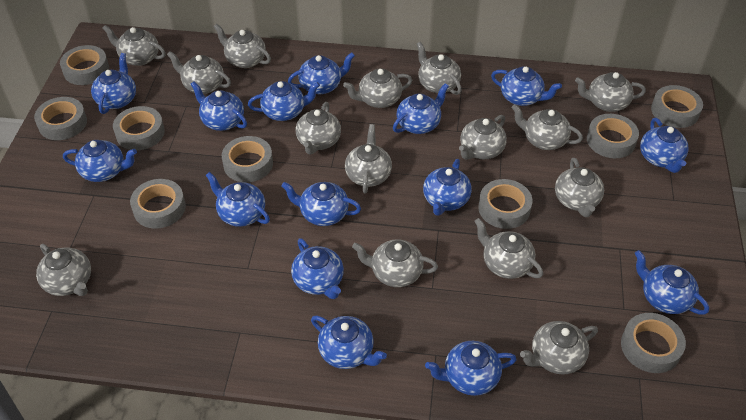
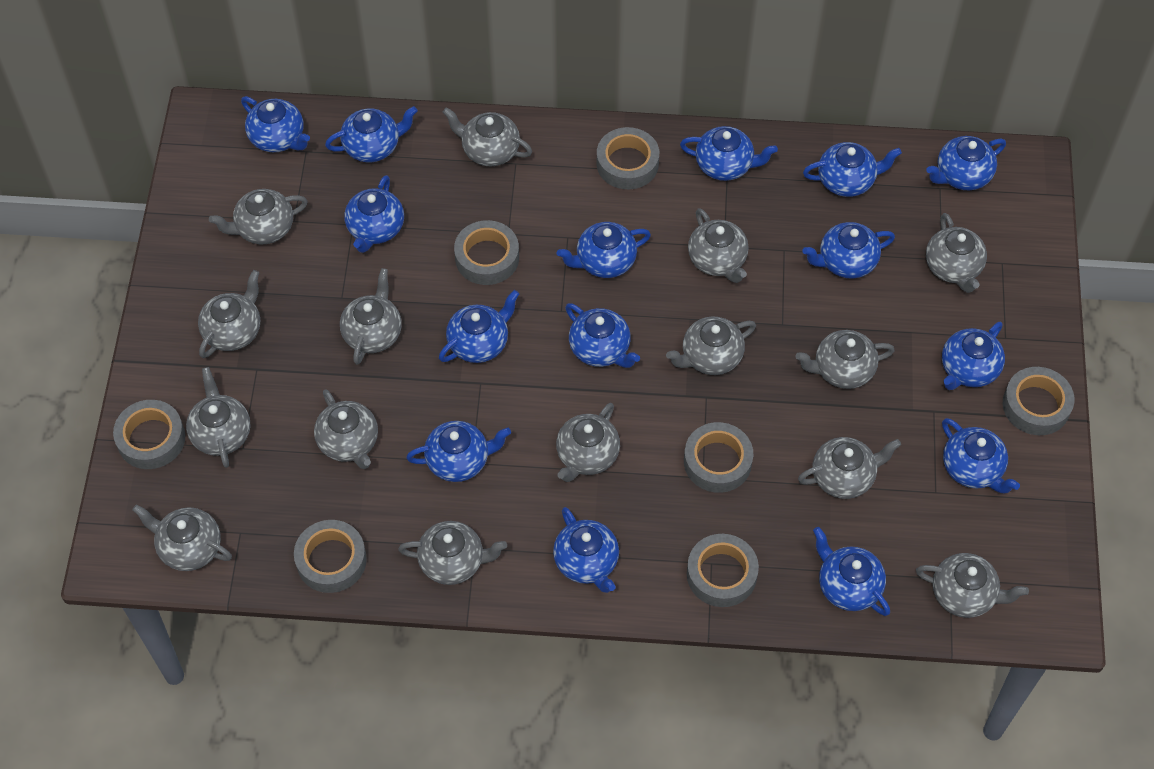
grey tape: 9 -> 7

